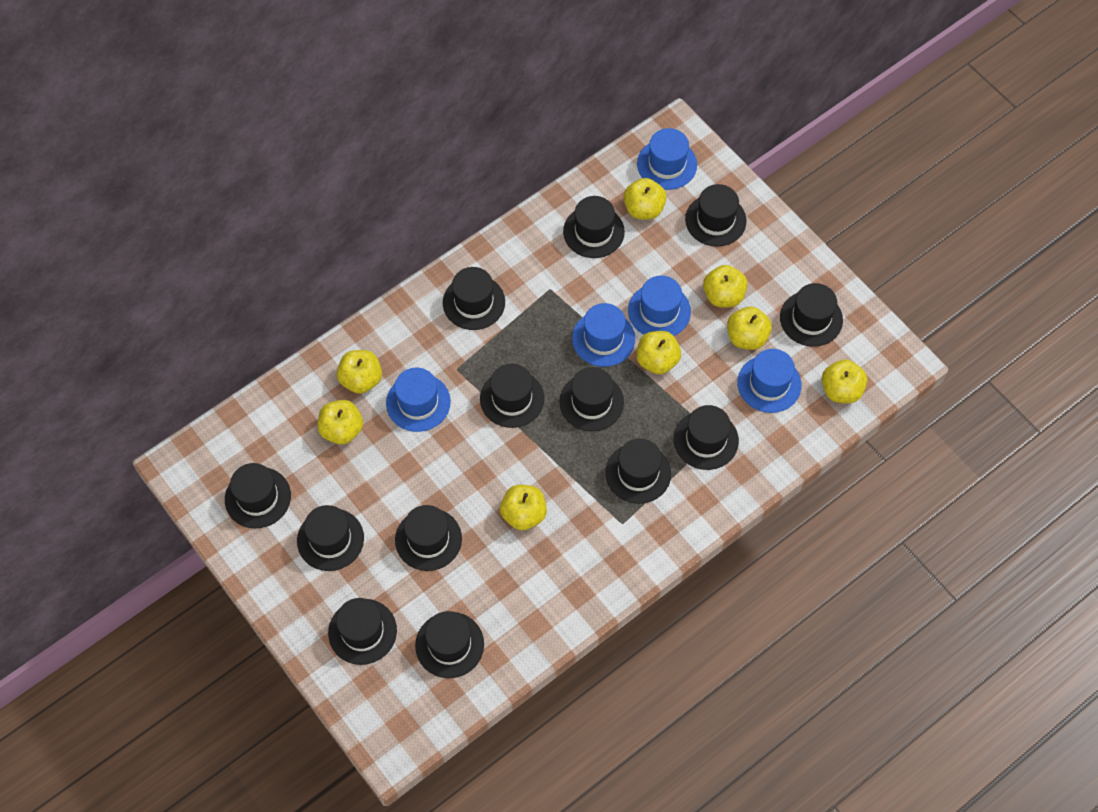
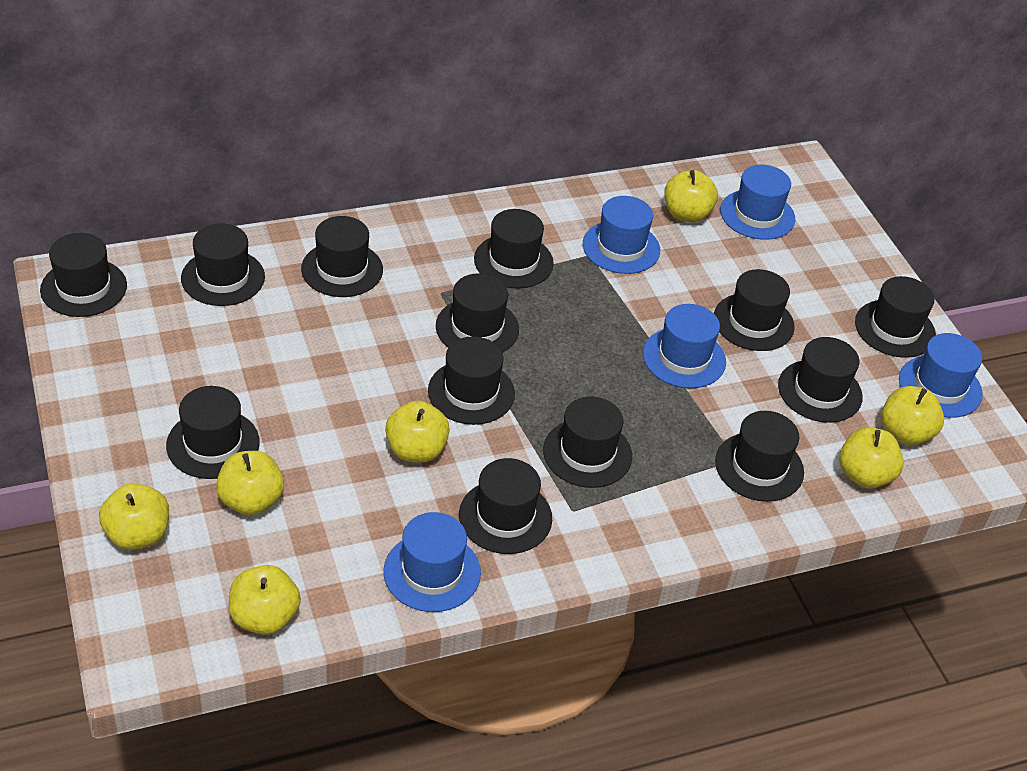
yellow apple: 8 -> 7

